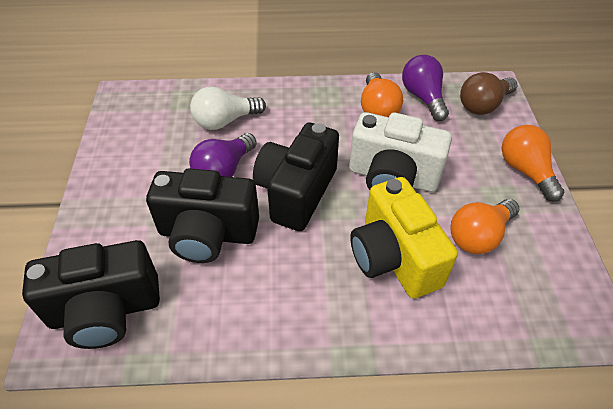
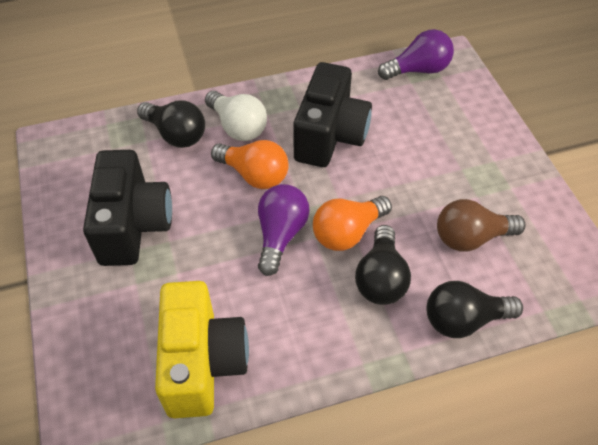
black camera: 3 -> 2
black light bulb: 0 -> 3
orange light bulb: 3 -> 2
white camera: 1 -> 0

